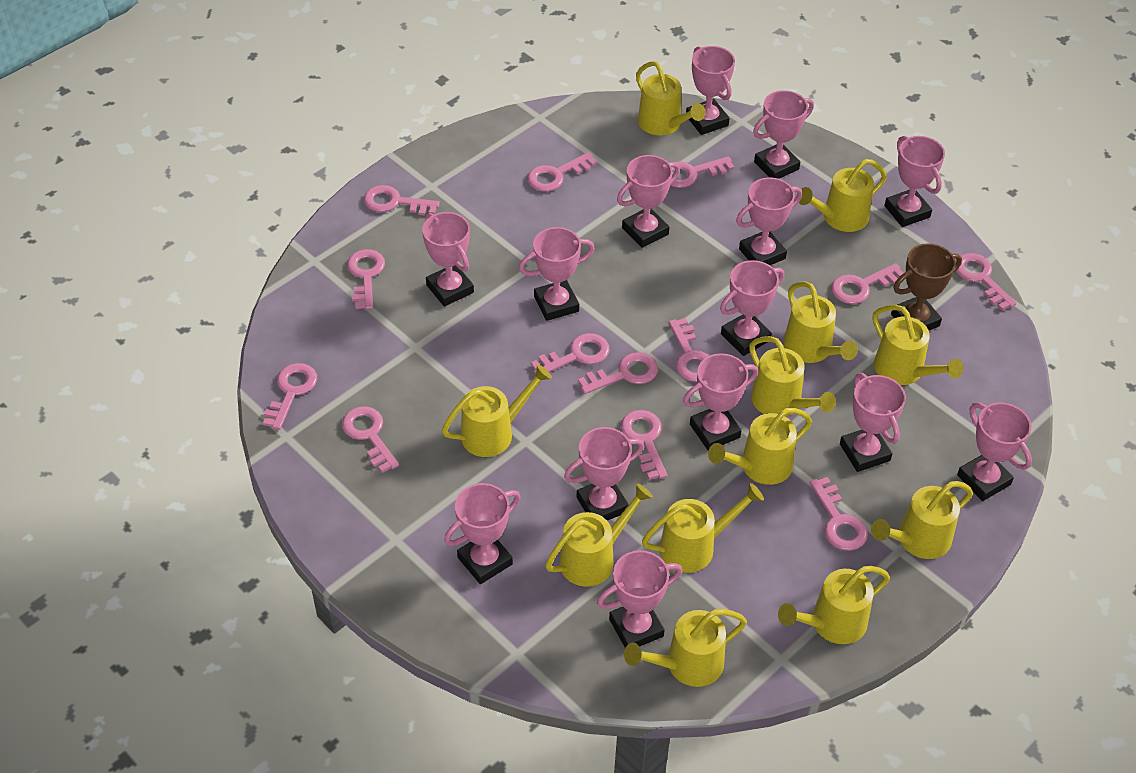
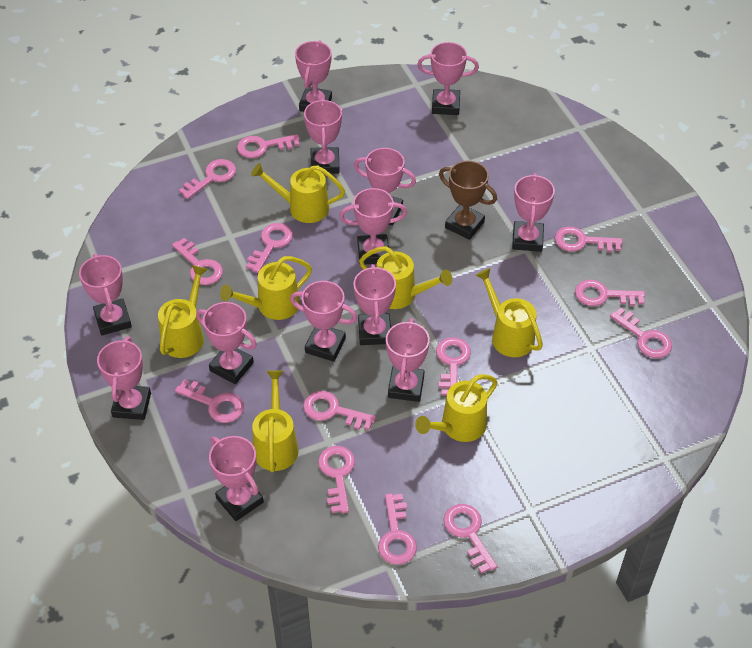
pink trophy: 14 -> 13
yellow watering can: 12 -> 7

